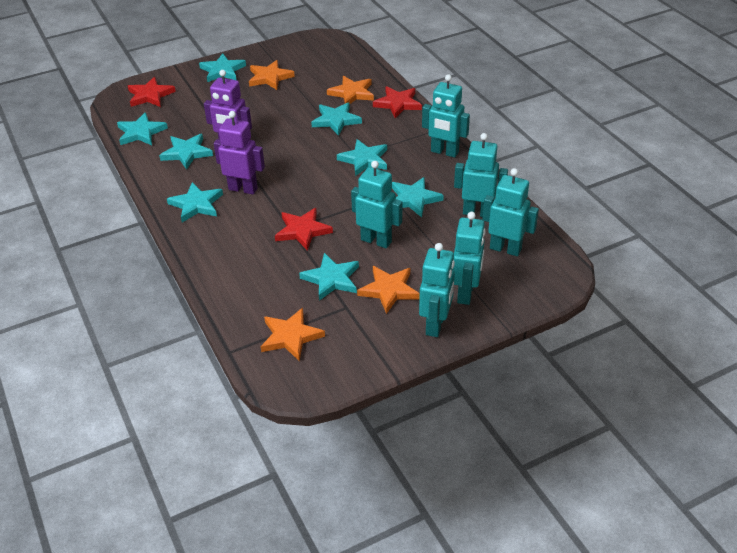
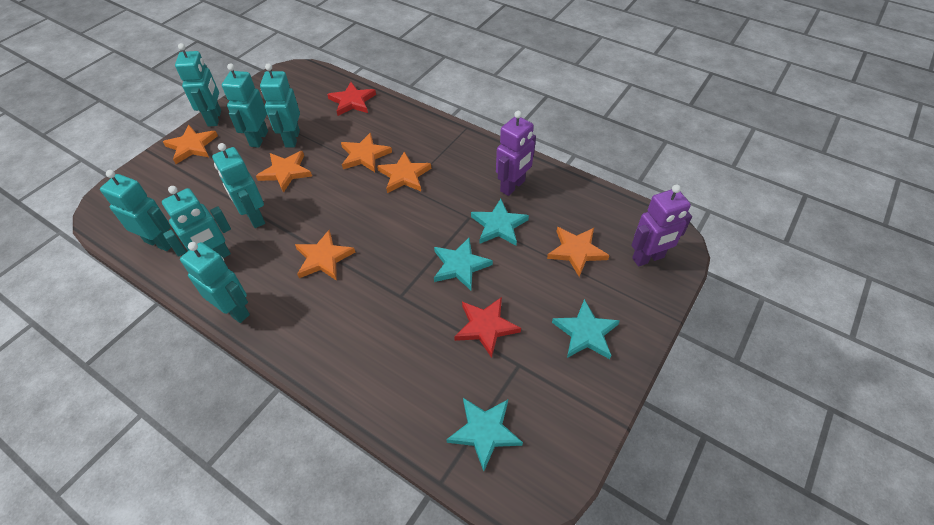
orange star: 4 -> 6
red star: 3 -> 2
turquoise robot: 6 -> 7
turquoise star: 8 -> 4

